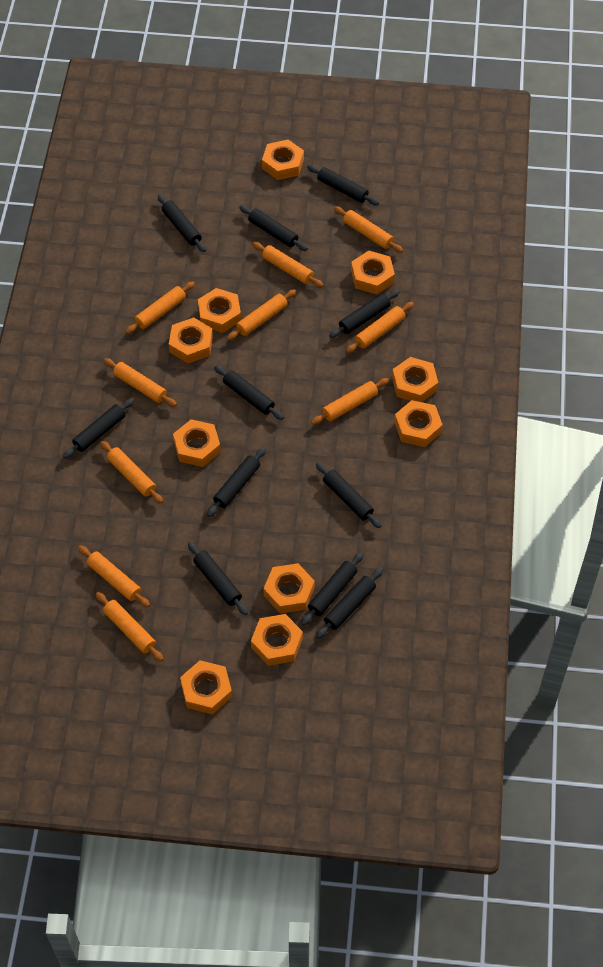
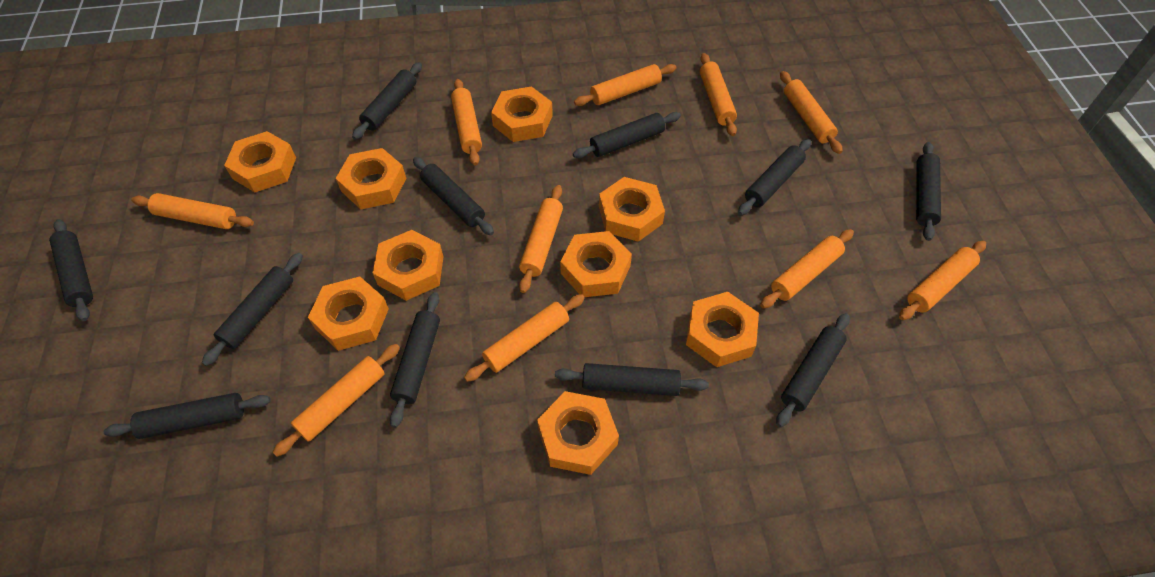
orange nut: 10 -> 9

